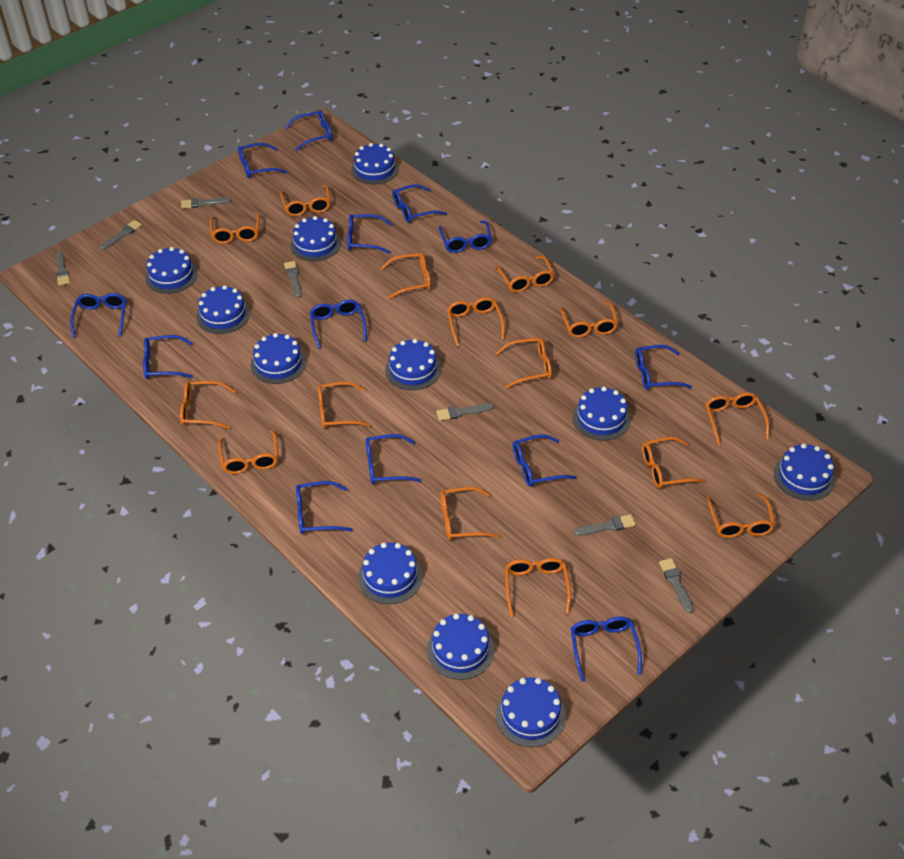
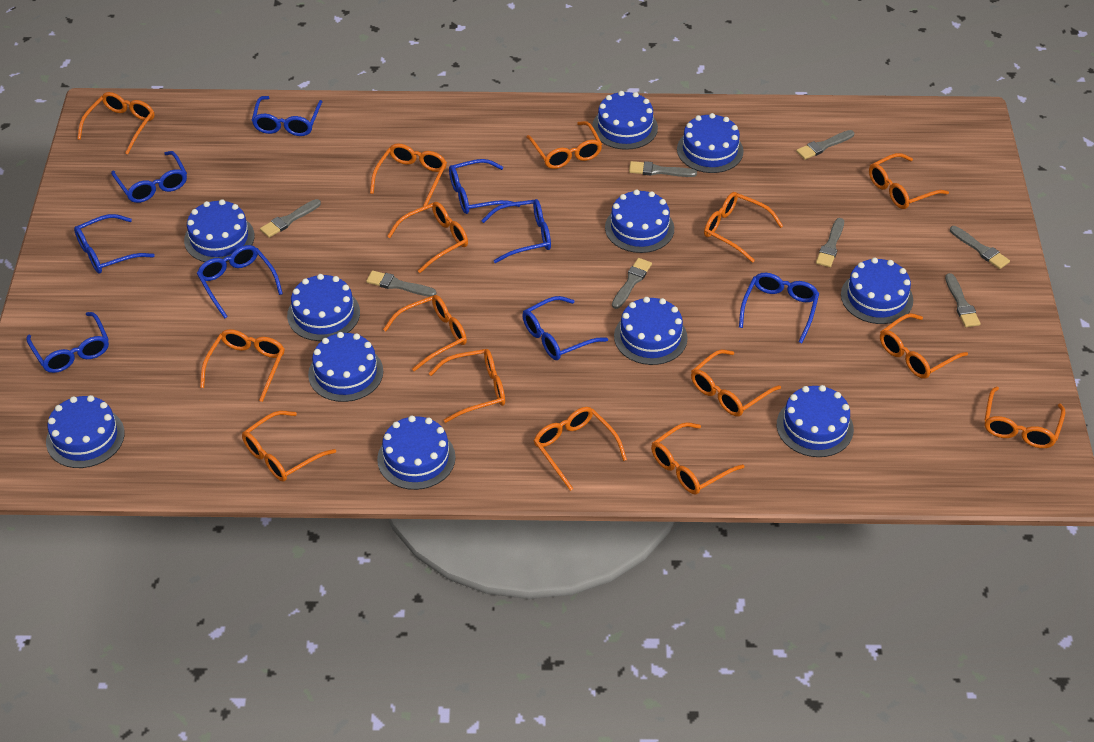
blue glasses: 13 -> 9
grey brush: 7 -> 8

